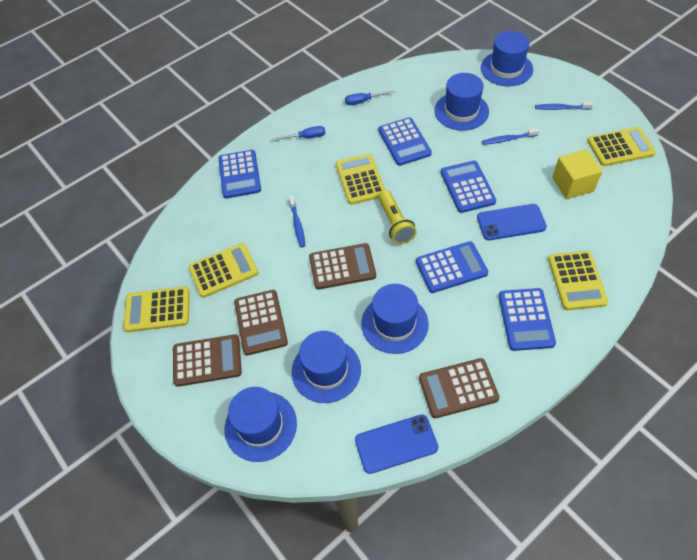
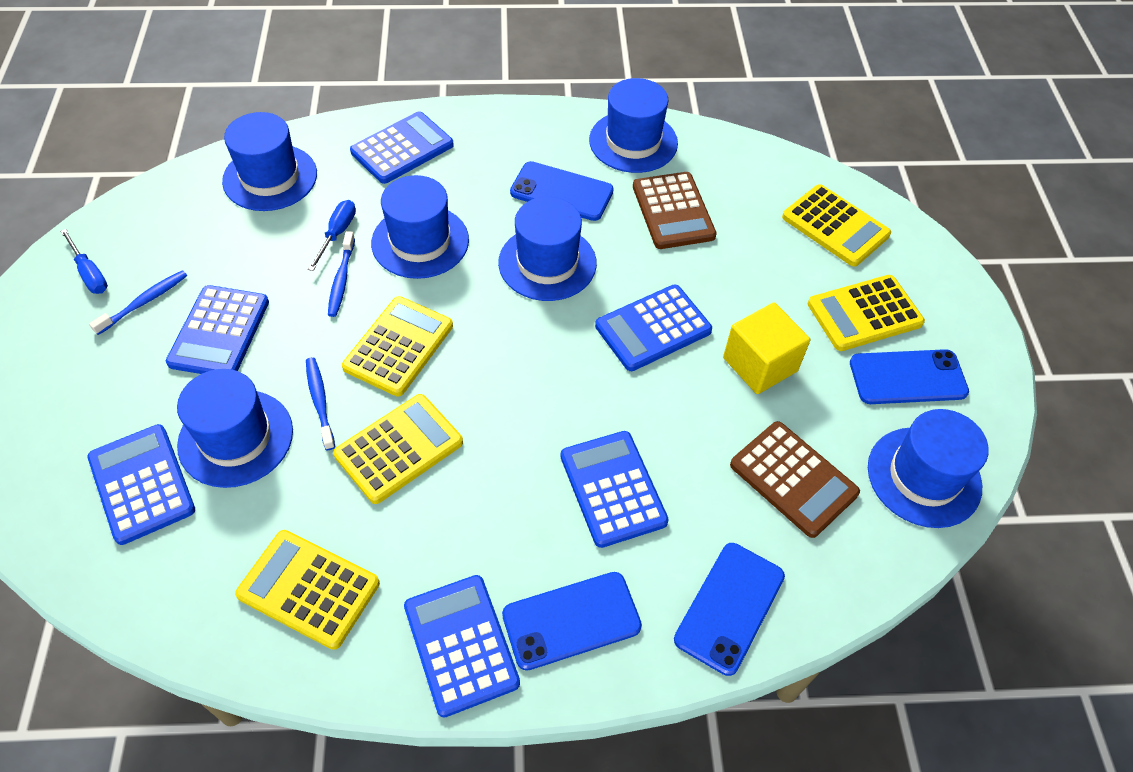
blue calculator: 5 -> 6
blue hat: 5 -> 6
blue phone: 2 -> 4
brown calculator: 4 -> 2
yellow flashlight: 1 -> 0

